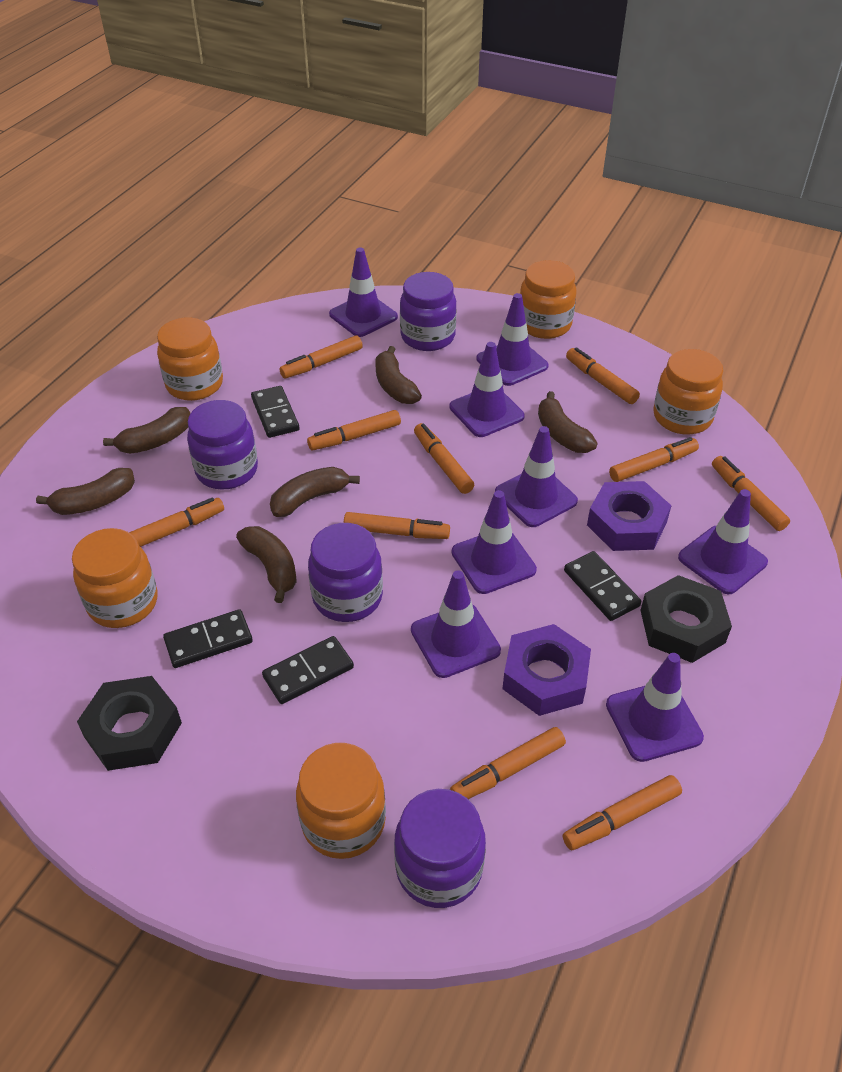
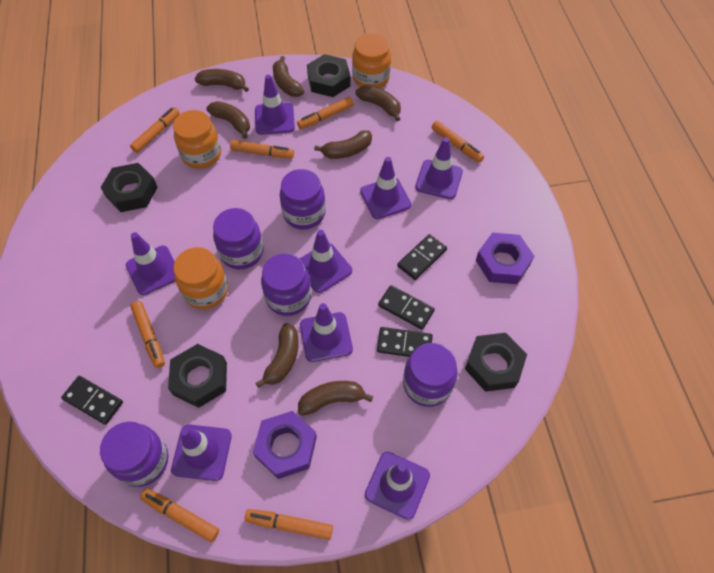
black nut: 2 -> 4
brown banana: 6 -> 7
orange jar: 5 -> 3
orange marker: 10 -> 7
purple jar: 4 -> 5

